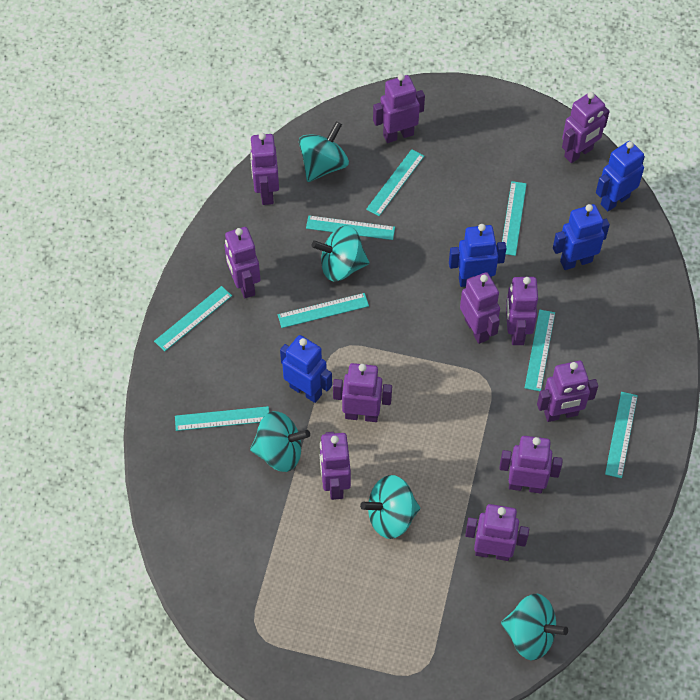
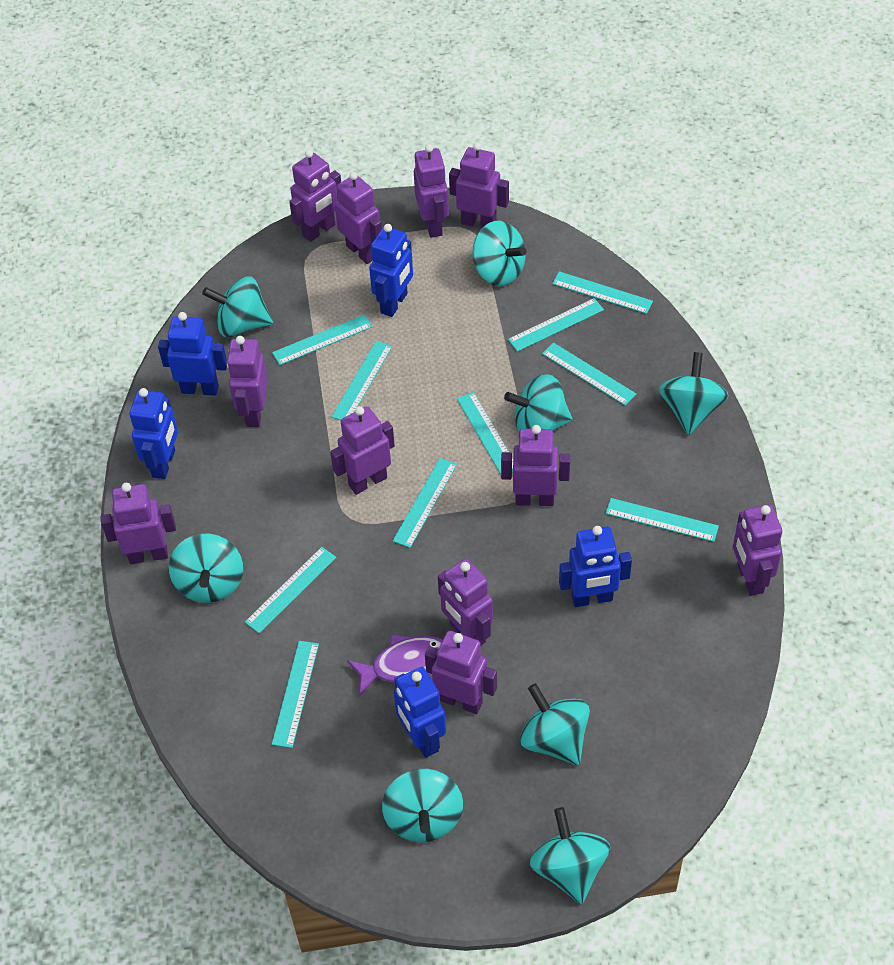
blue robot: 4 -> 5
purple fish: 0 -> 1
turquoise ruler: 8 -> 10
turquoise spinning top: 5 -> 8

